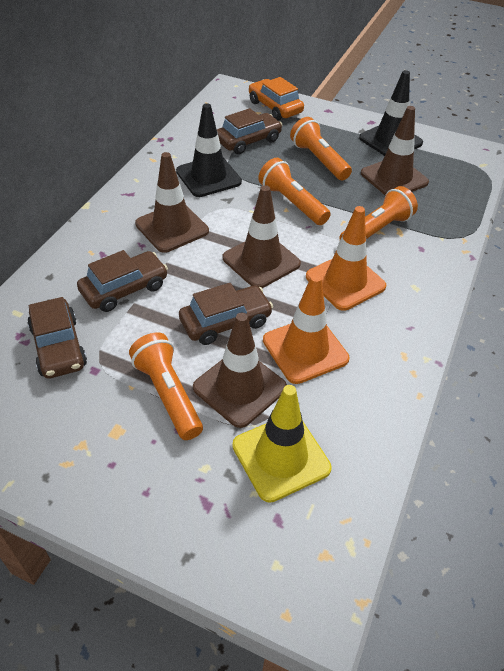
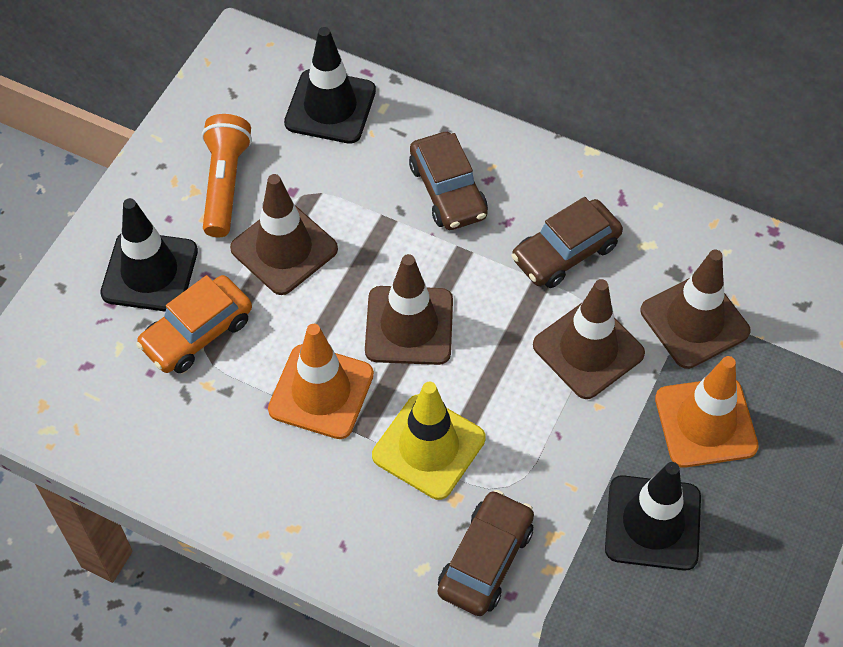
black traffic cone: 2 -> 3
brown car: 4 -> 3
orange flashlight: 4 -> 1

